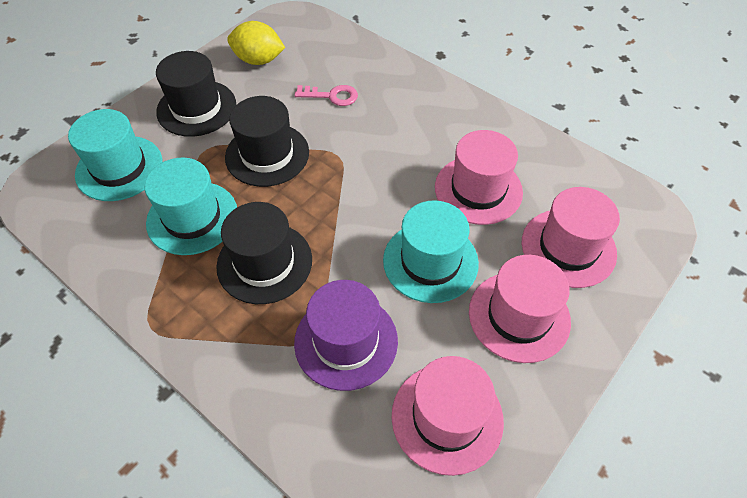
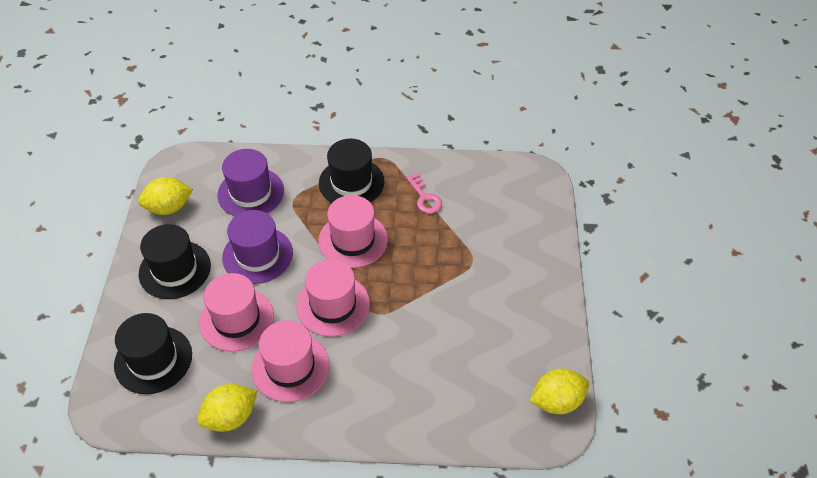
purple hat: 1 -> 2
turquoise hat: 3 -> 0
yellow lemon: 1 -> 3

